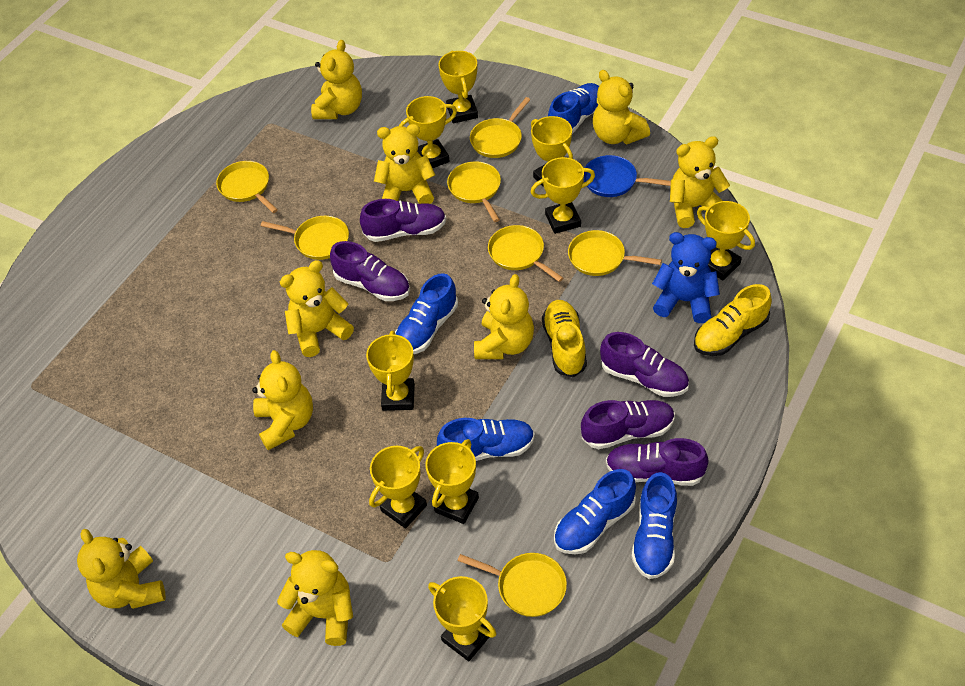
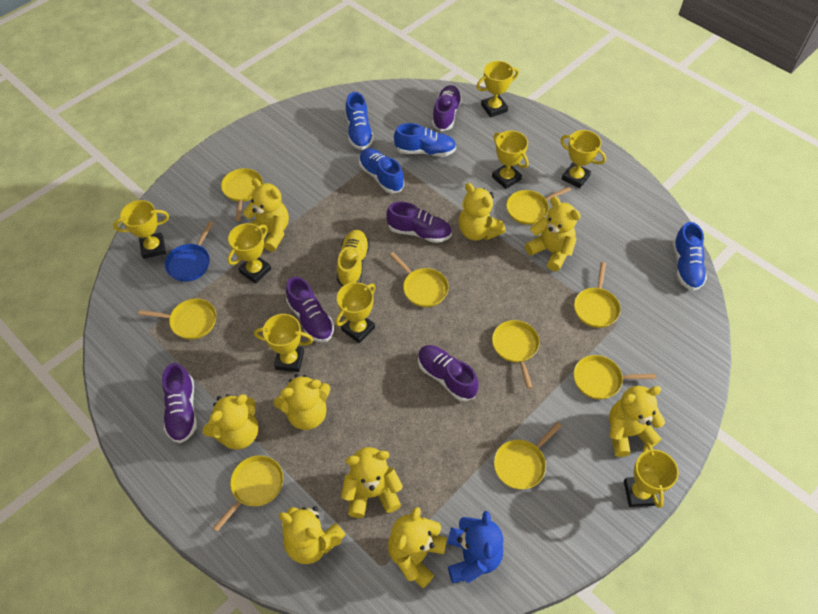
blue shoe: 5 -> 4
yellow pan: 7 -> 9
yellow shoe: 2 -> 1
yellow trophy: 9 -> 8

